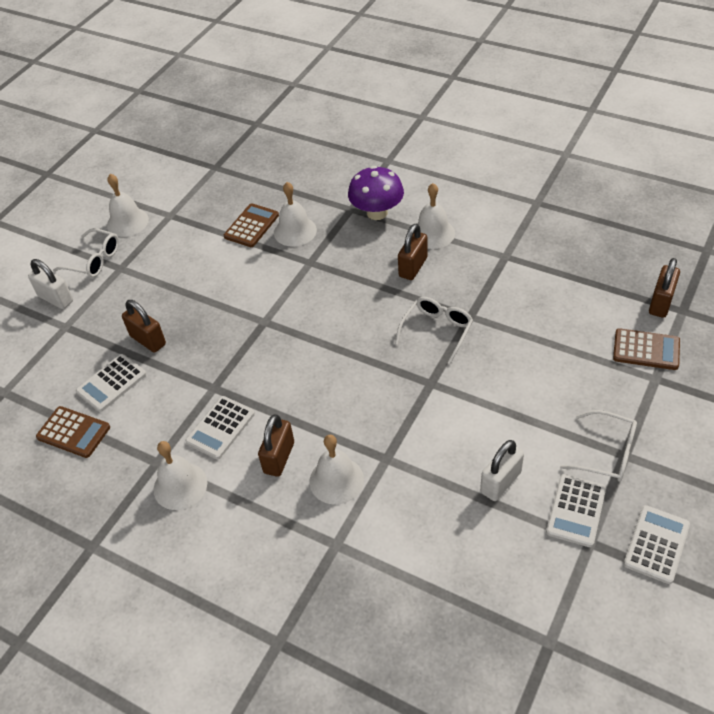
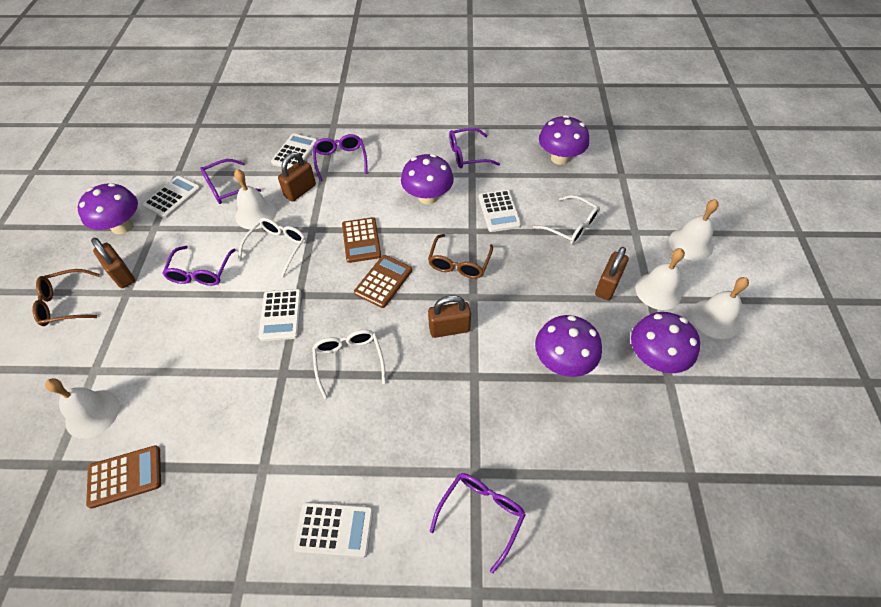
brown glasses: 0 -> 2
purple glasses: 0 -> 5
purple mushroom: 1 -> 5
white calculator: 4 -> 5
white padlock: 2 -> 0

